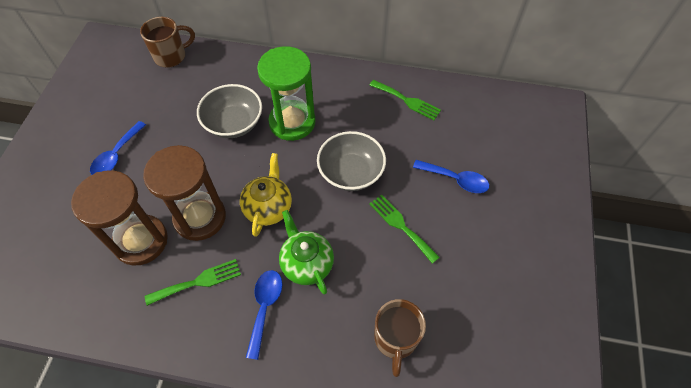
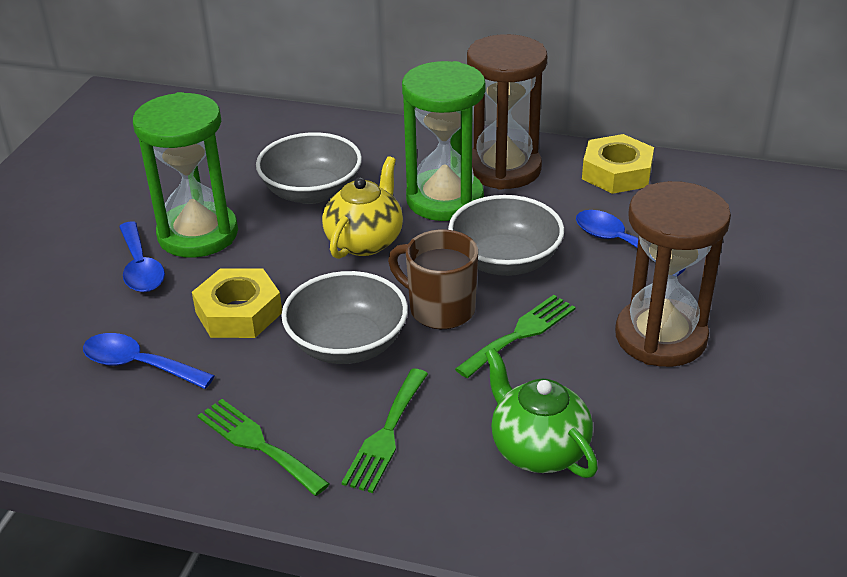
brown mug: 2 -> 1
green hourglass: 1 -> 2
grey bowl: 2 -> 3
yellow nut: 0 -> 2

